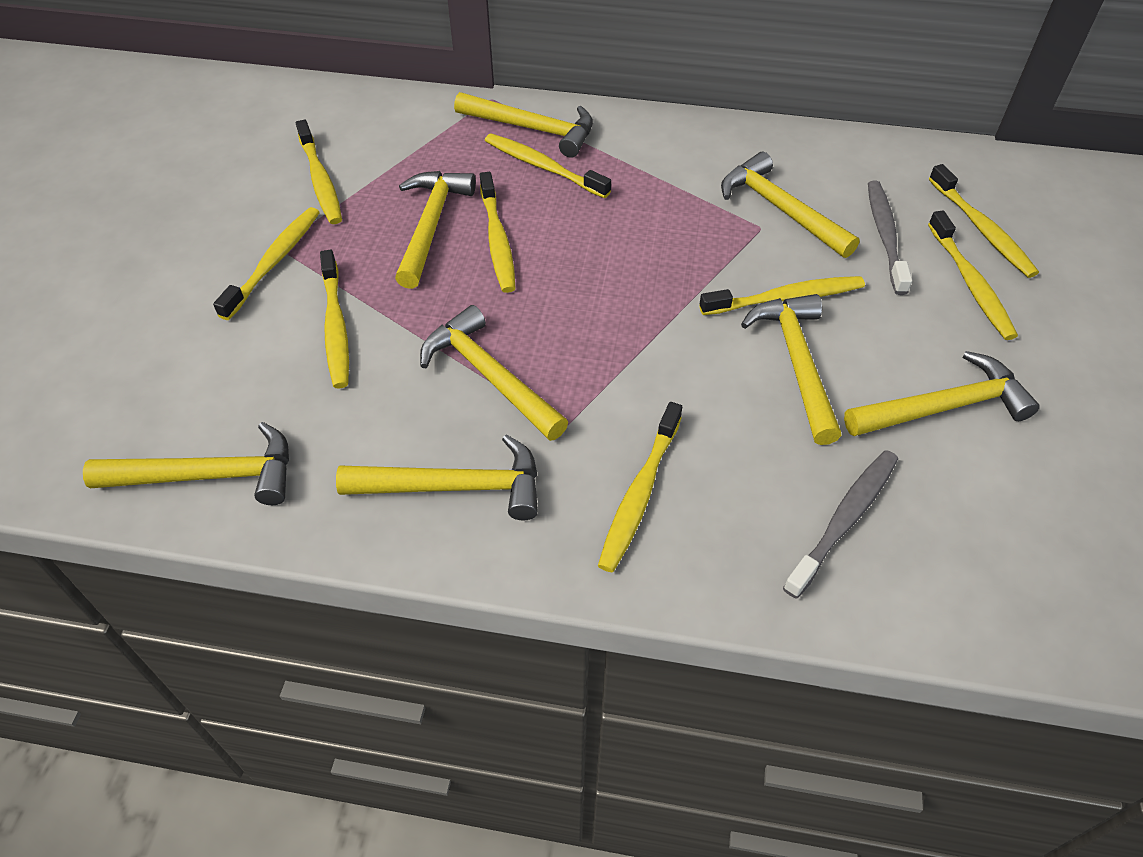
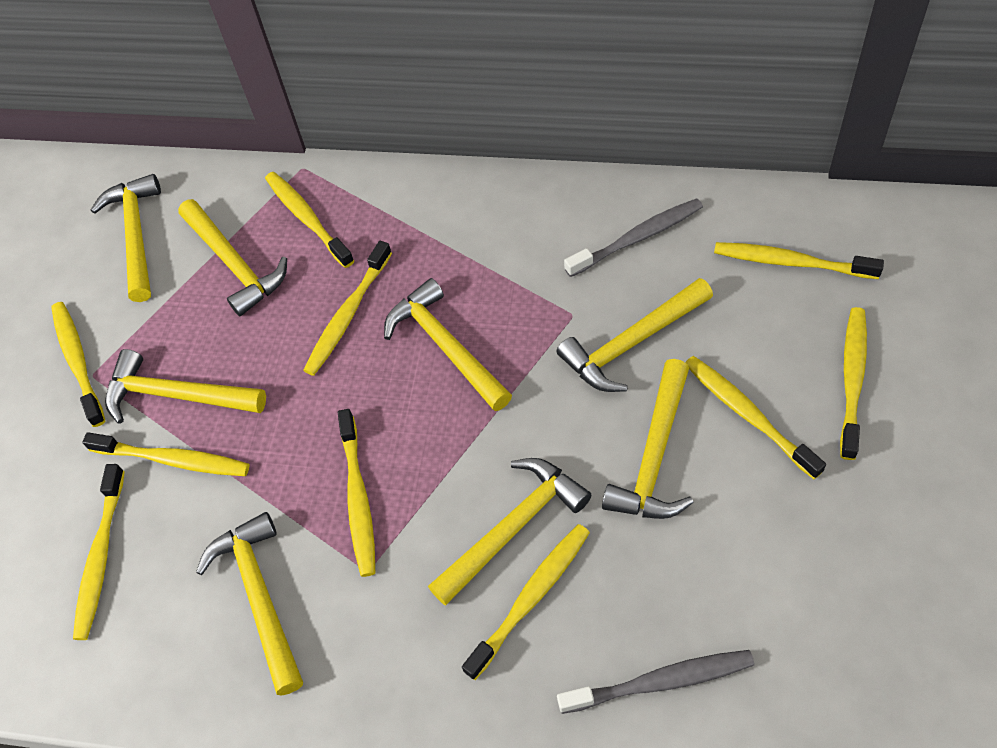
yellow toothbrush: 9 -> 10

